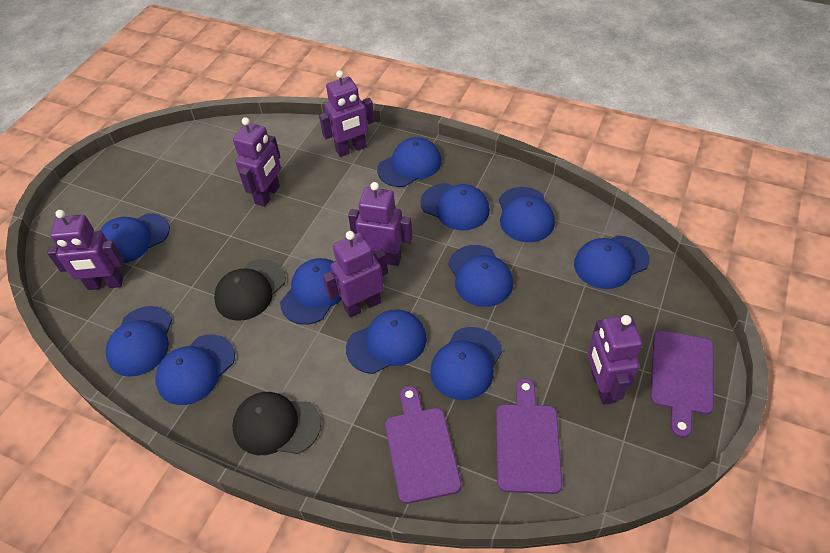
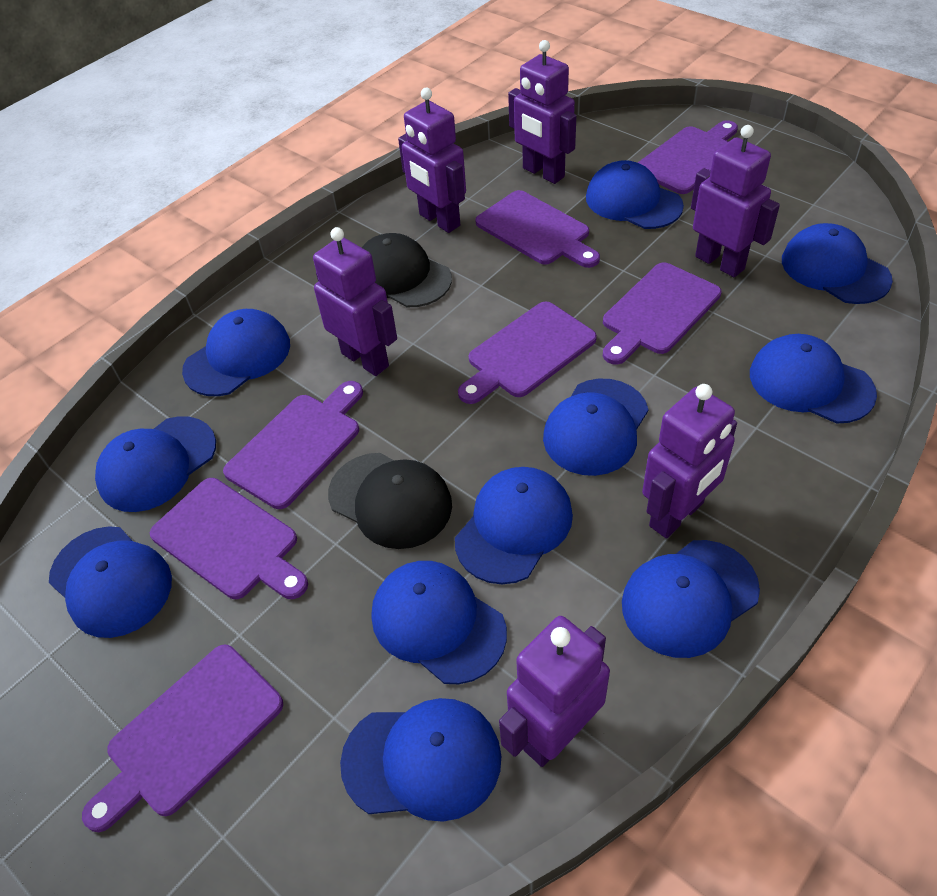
purple cutting board: 3 -> 7

